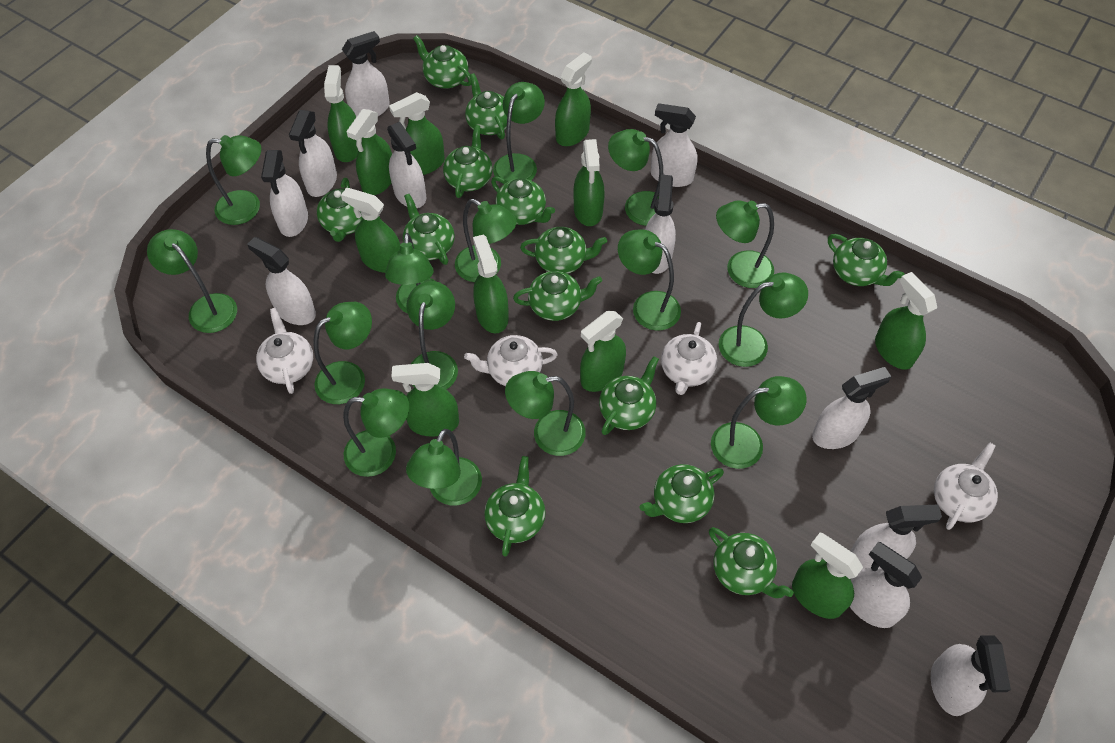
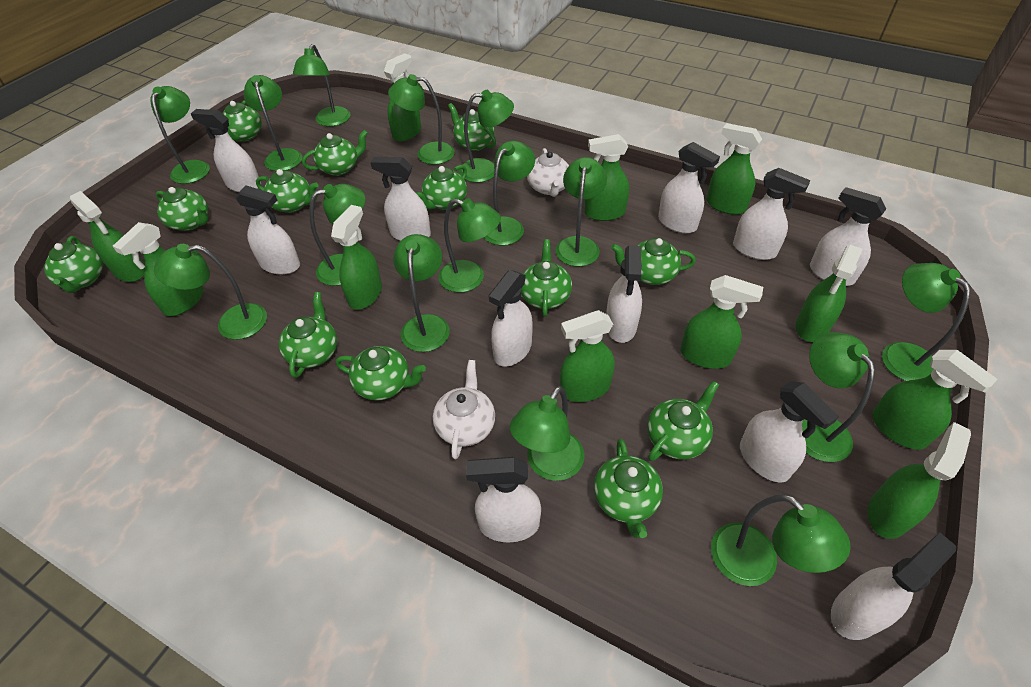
white teapot: 4 -> 2

